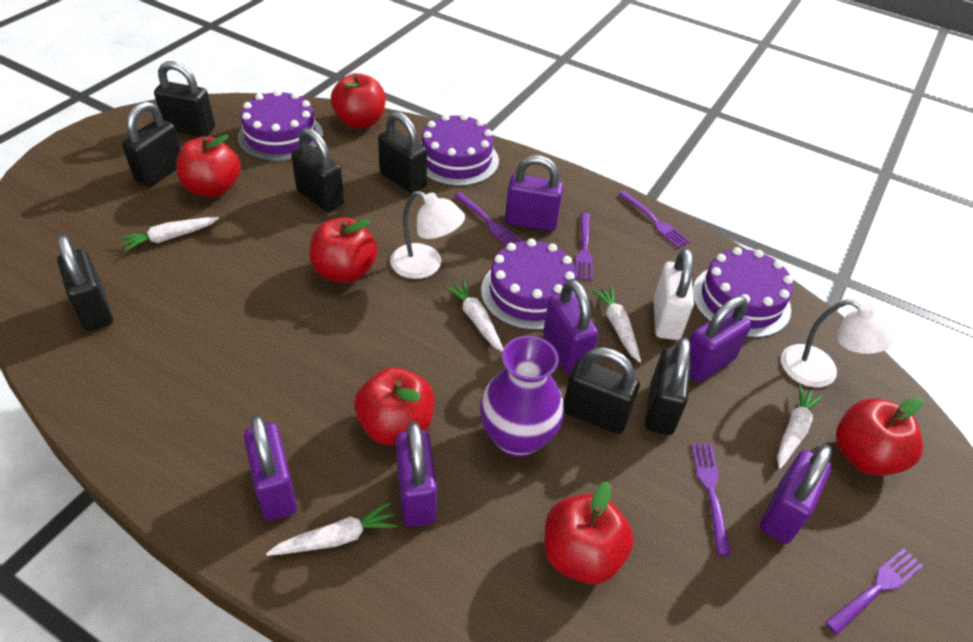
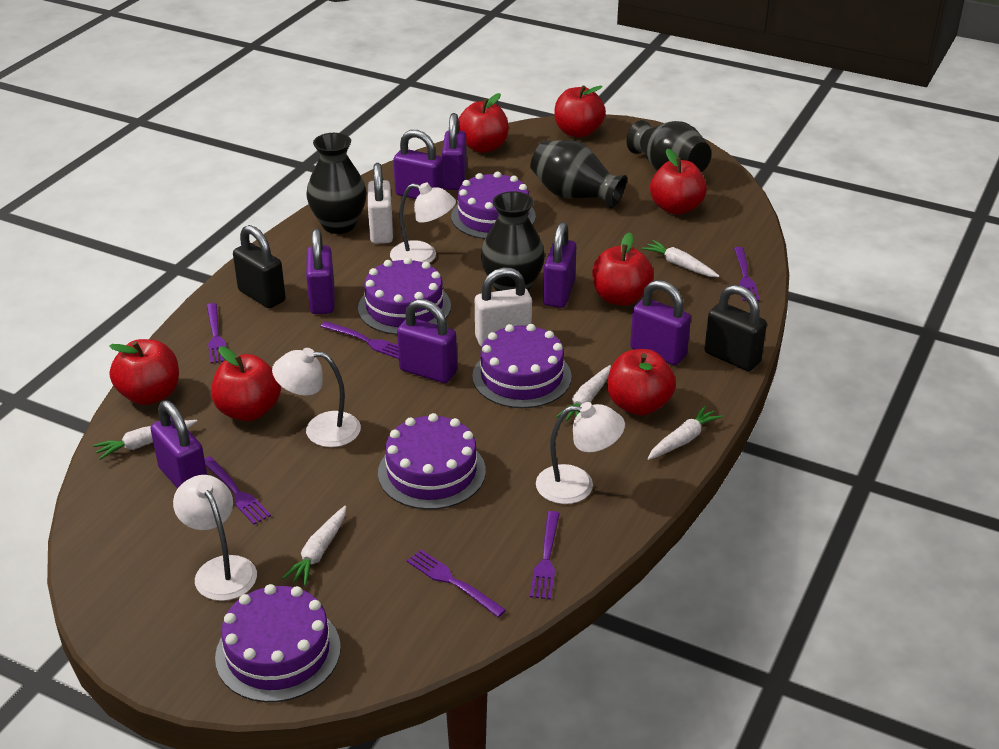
black padlock: 7 -> 2
black vase: 0 -> 4
purple cake: 4 -> 5
purple fork: 5 -> 6
purple padlock: 6 -> 7
purple vase: 1 -> 0
red apple: 6 -> 7
white lamp: 2 -> 4
white padlock: 1 -> 2

